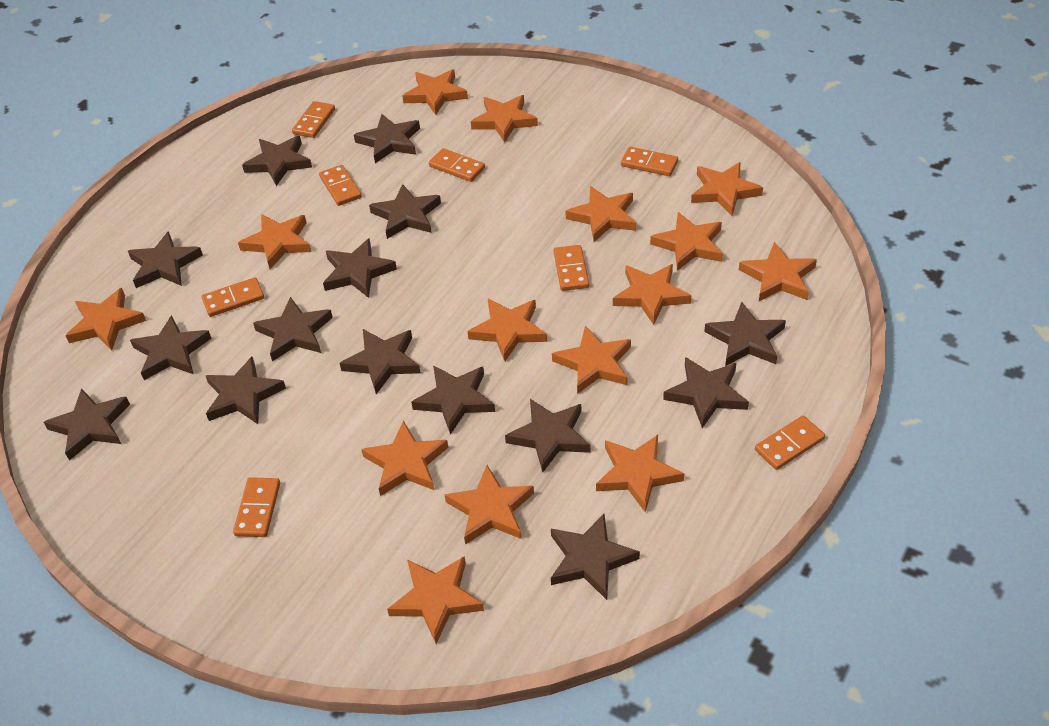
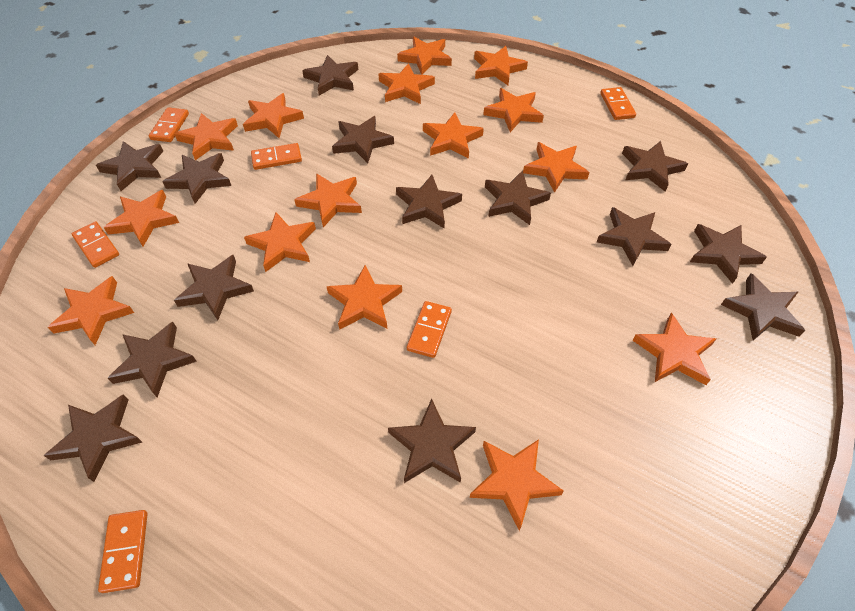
brown star: 15 -> 14
orange domino: 8 -> 6

